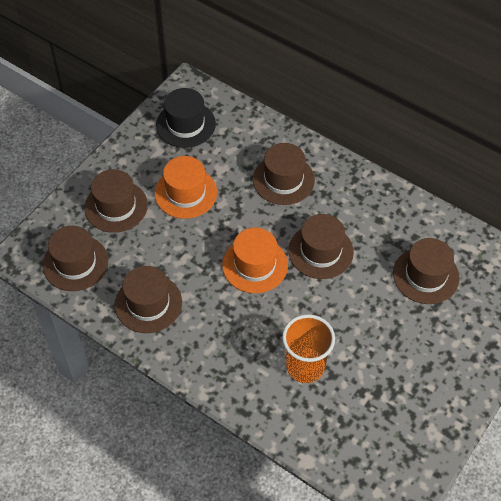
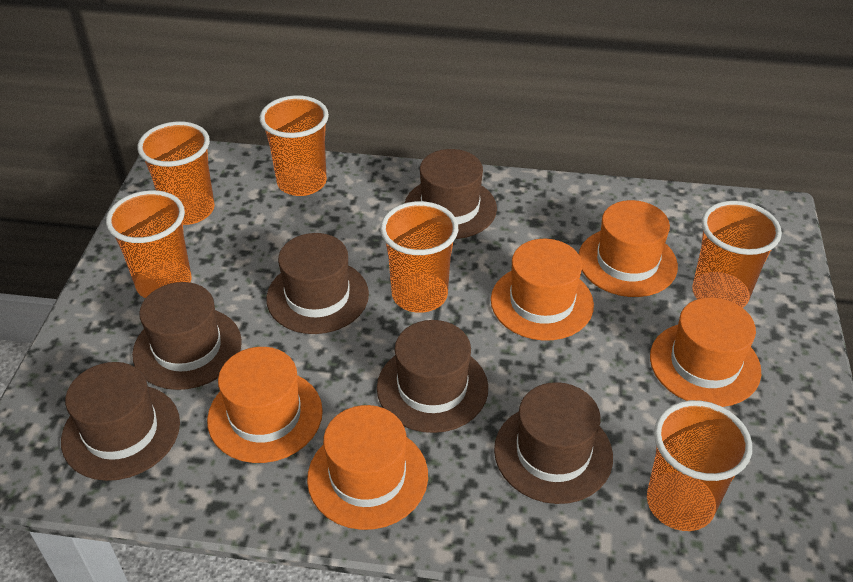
black hat: 1 -> 0
orange cup: 1 -> 6
orange hat: 2 -> 5

